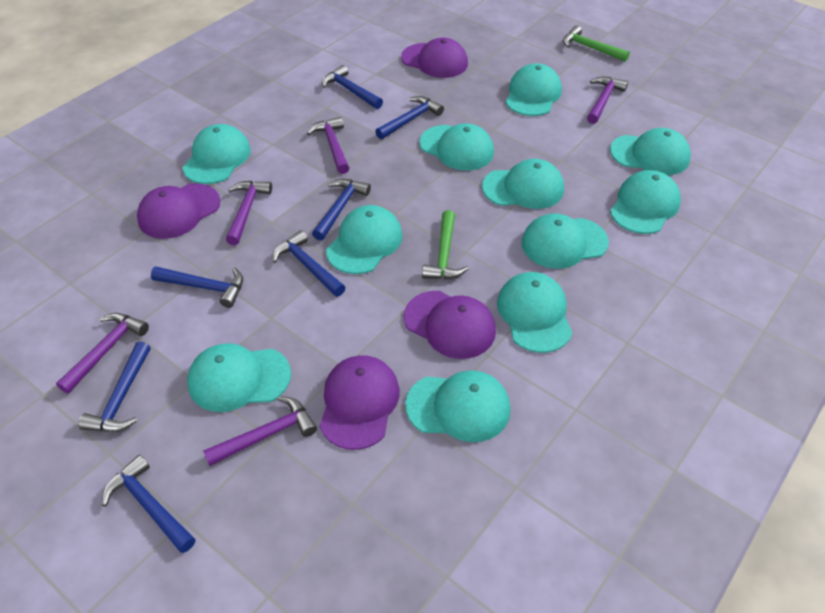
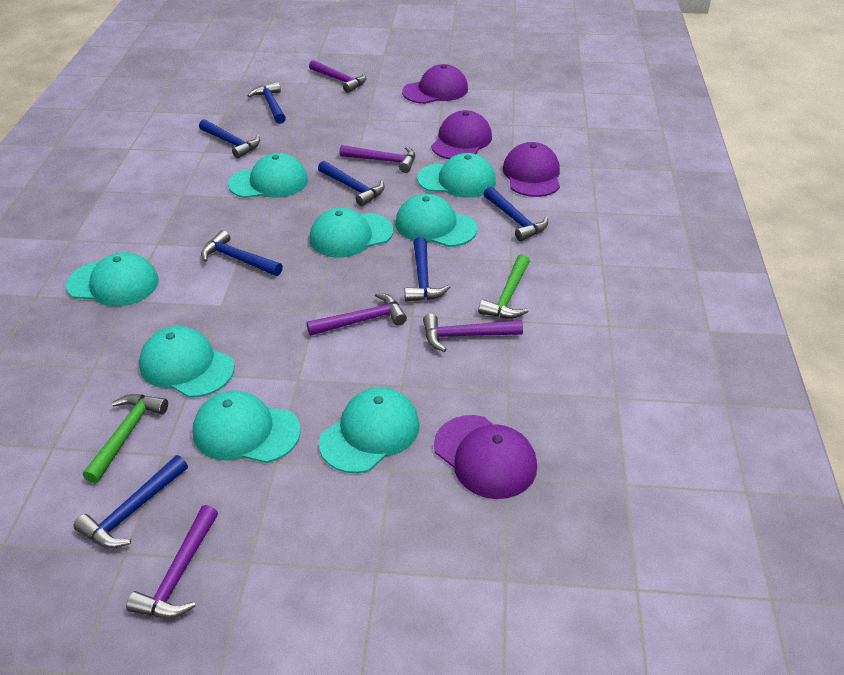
turquoise cap: 11 -> 8

